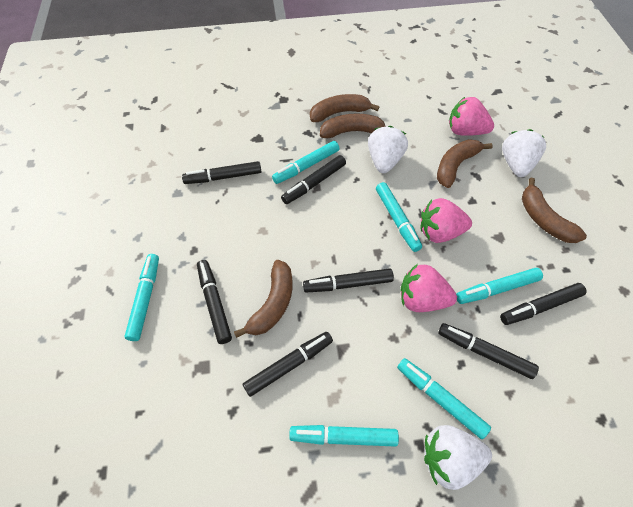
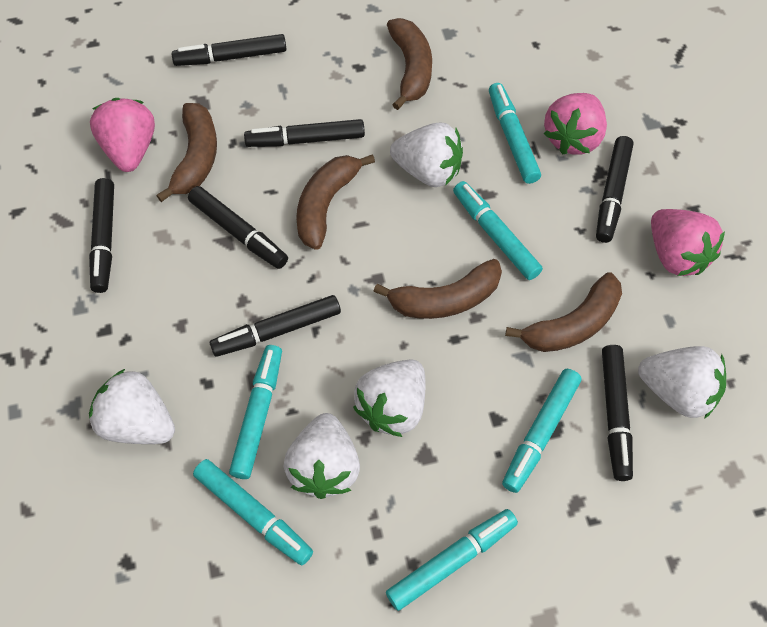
white strawberry: 3 -> 5

